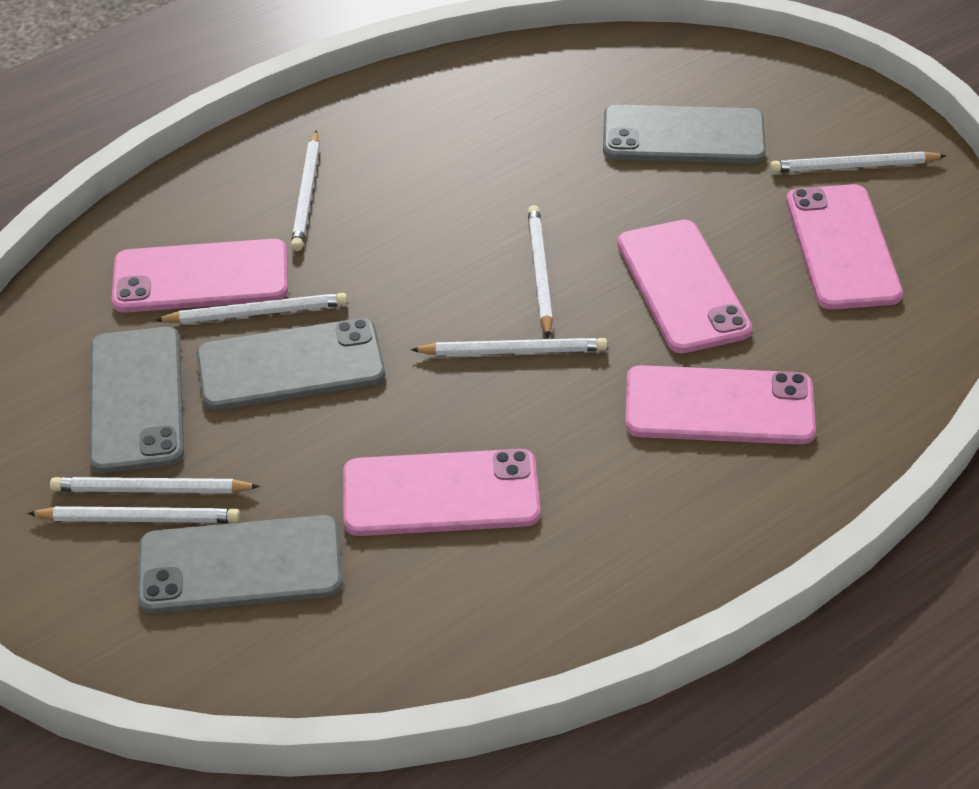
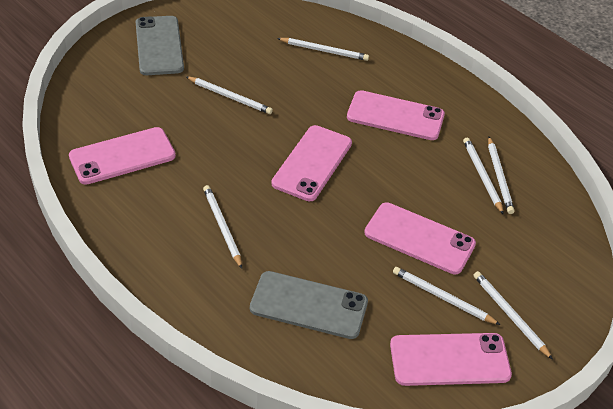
grey phone: 4 -> 2

